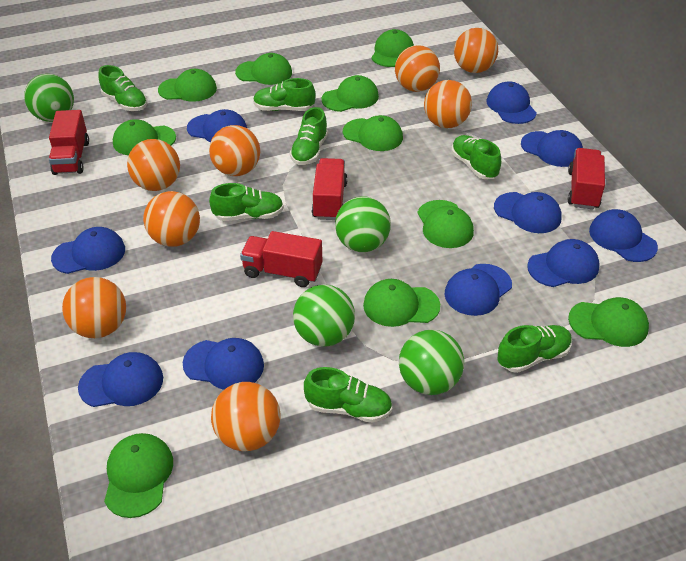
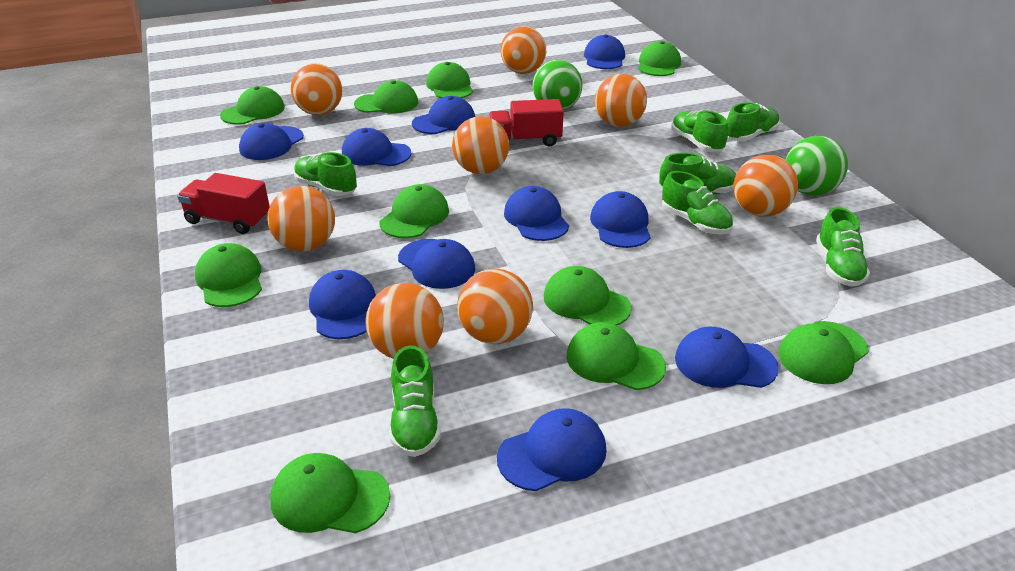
green ball: 4 -> 2
red truck: 4 -> 2

